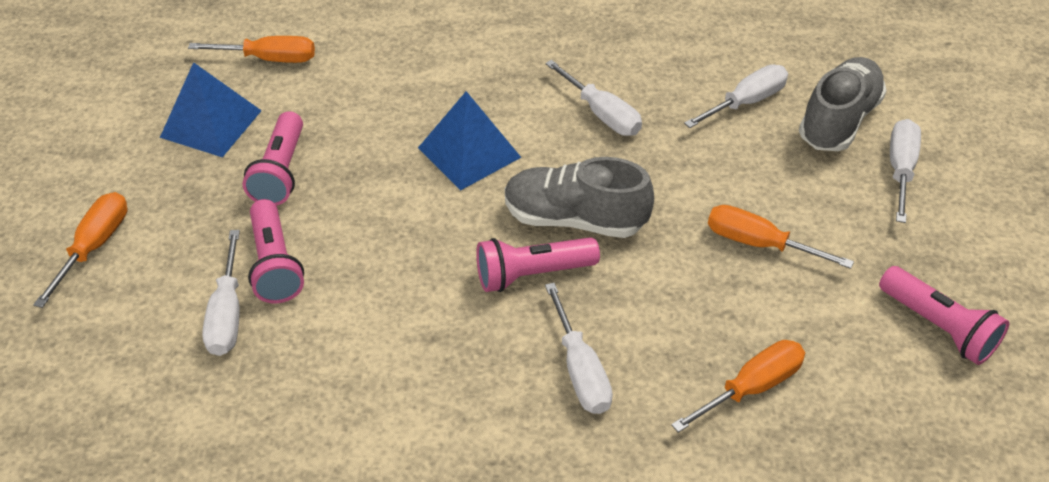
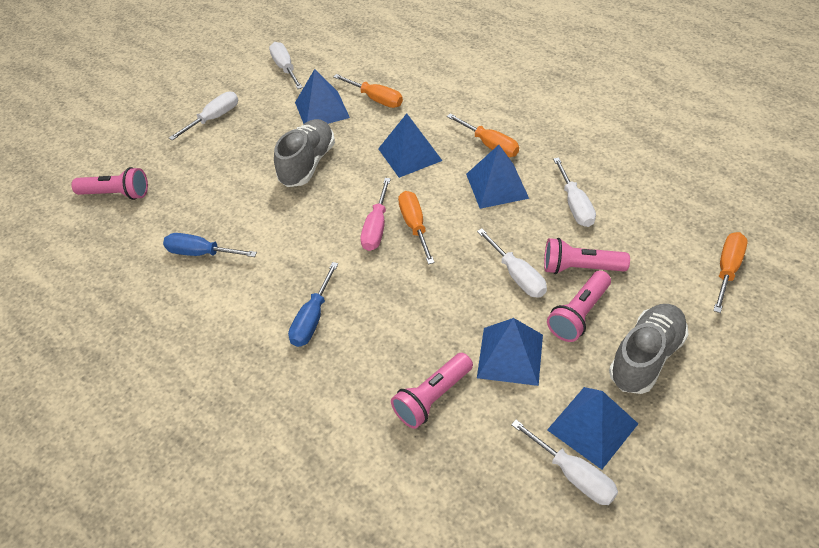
blue pyramid: 2 -> 5
blue screwdriver: 0 -> 2
pink screwdriver: 0 -> 1

